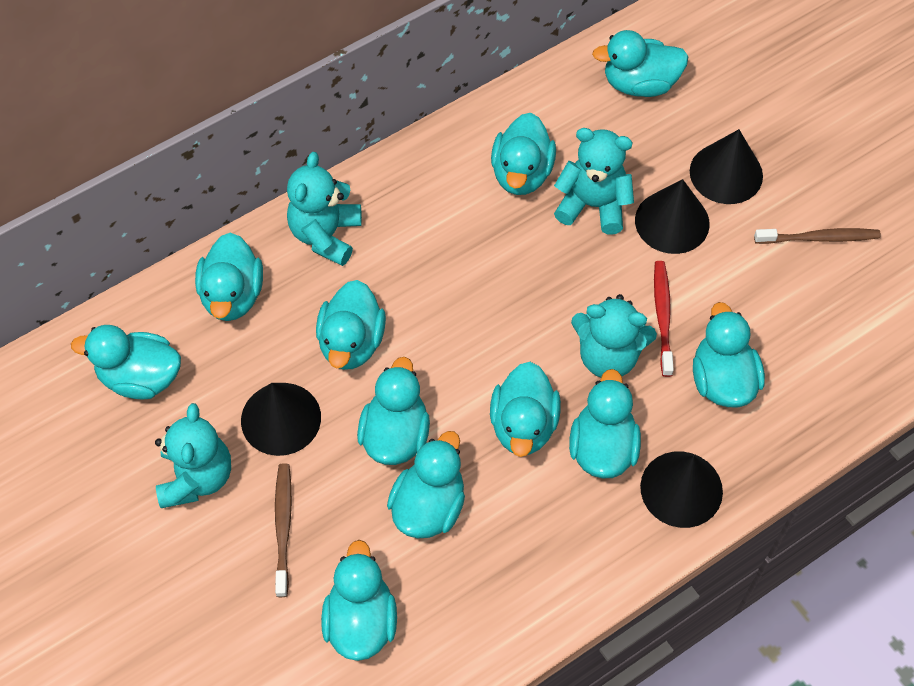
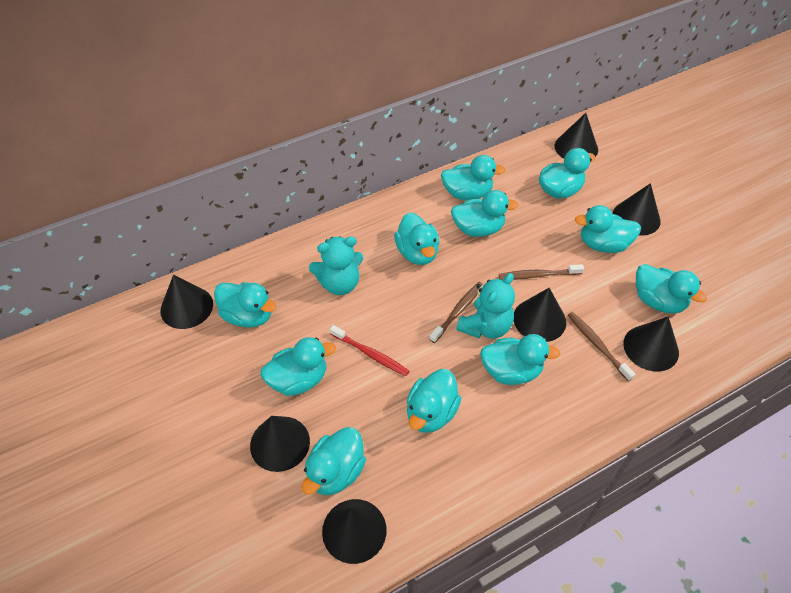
black cone: 4 -> 7
brown toothbrush: 2 -> 3
turquoise teddy bear: 4 -> 2

